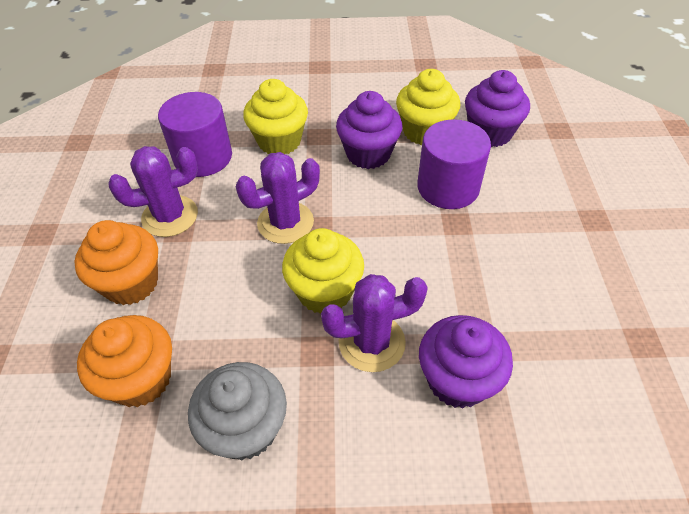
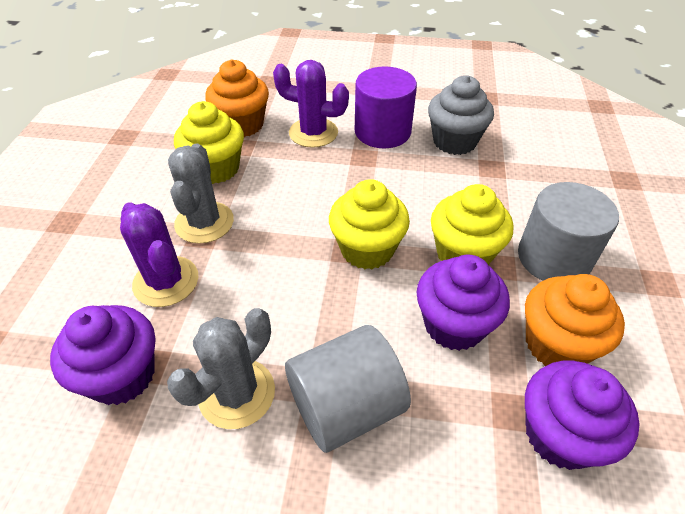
grey cactus: 0 -> 2
grey cylinder: 0 -> 2
purple cactus: 3 -> 2
purple cylinder: 2 -> 1

